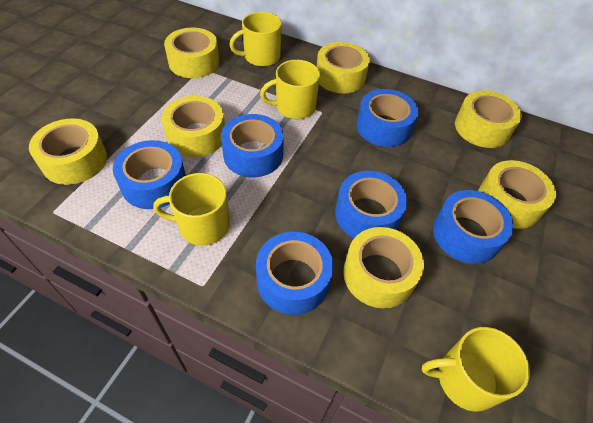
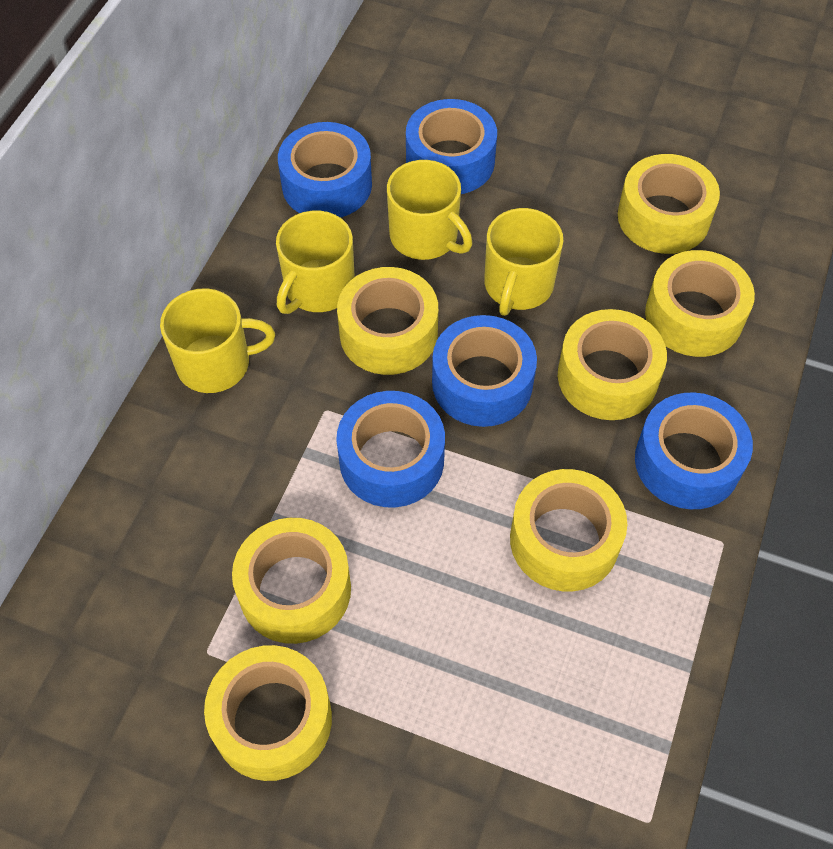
blue tape: 6 -> 5

